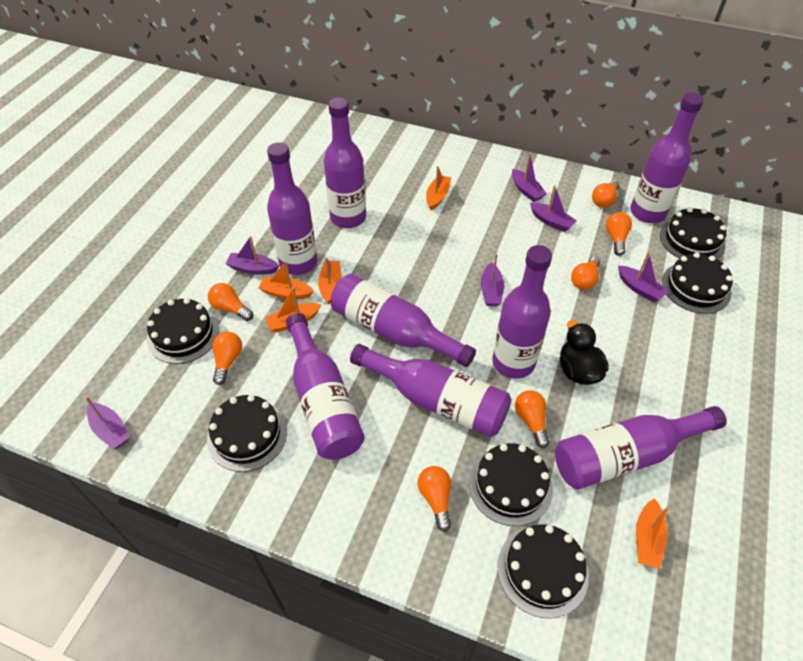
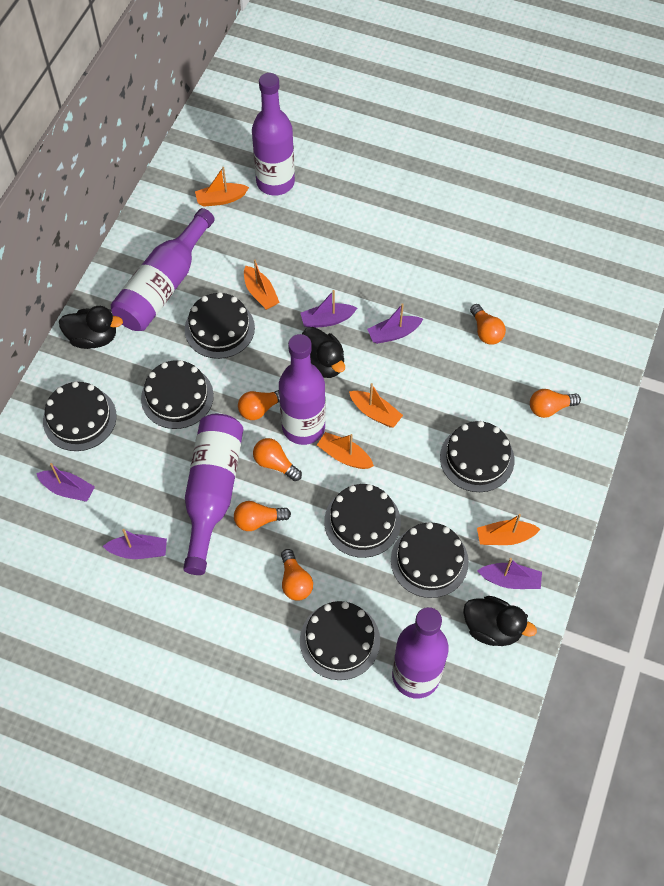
black cake: 6 -> 7
black duck: 1 -> 3
orange light bulb: 7 -> 6
purple boat: 6 -> 5
purple bottle: 8 -> 5

